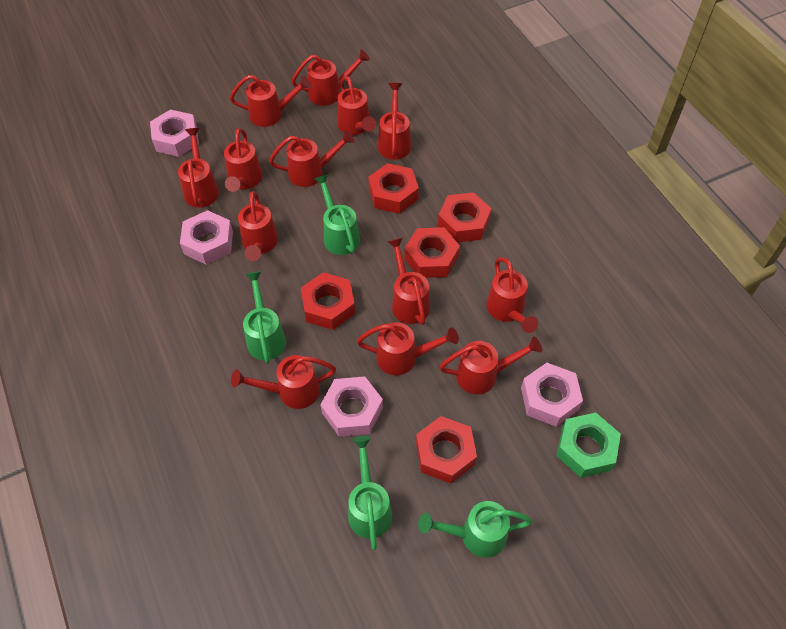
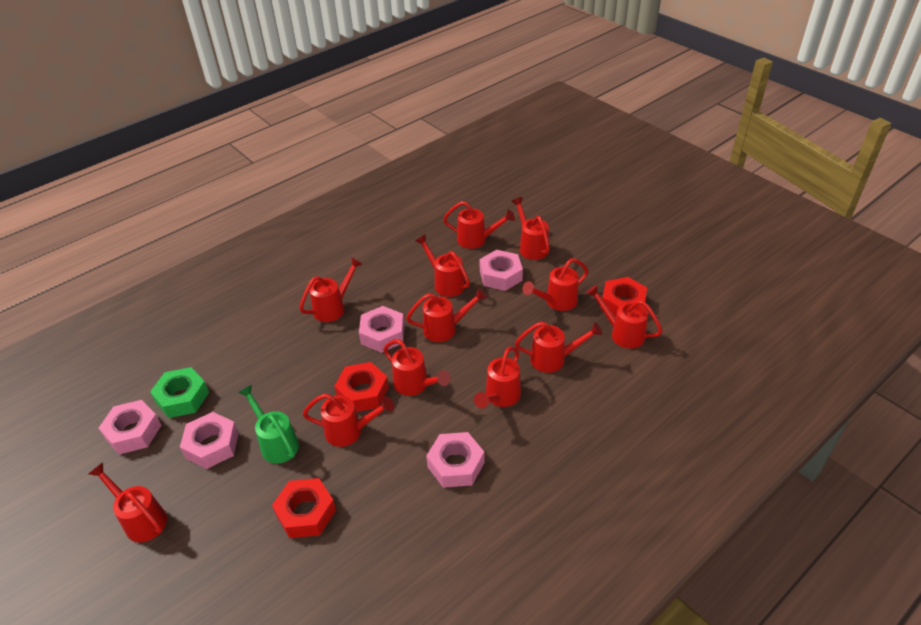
green watering can: 4 -> 1
pink nut: 4 -> 5
red nut: 5 -> 3
red watering can: 13 -> 12

